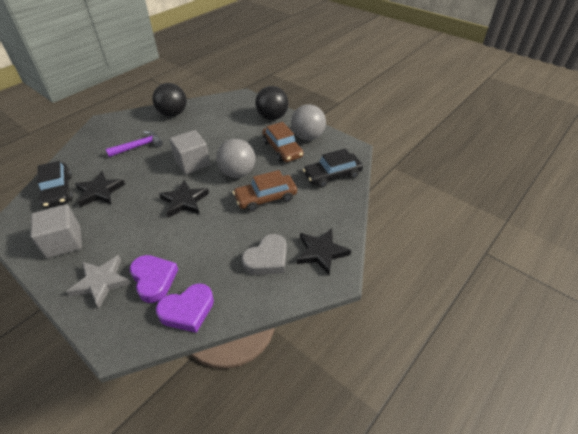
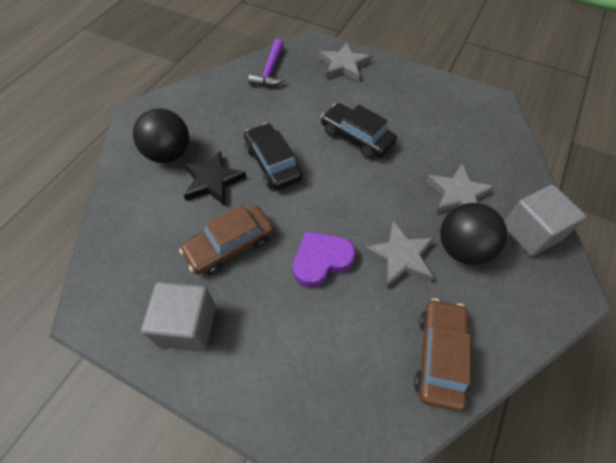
black star: 3 -> 1
grey ball: 2 -> 0
grey heart: 1 -> 0
grey star: 1 -> 3
purple heart: 2 -> 1

